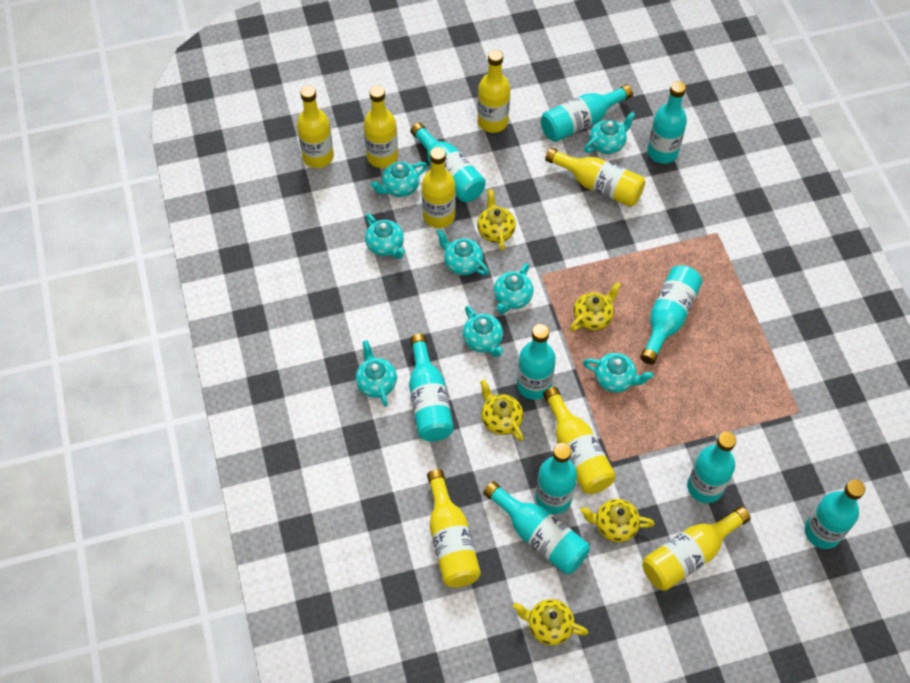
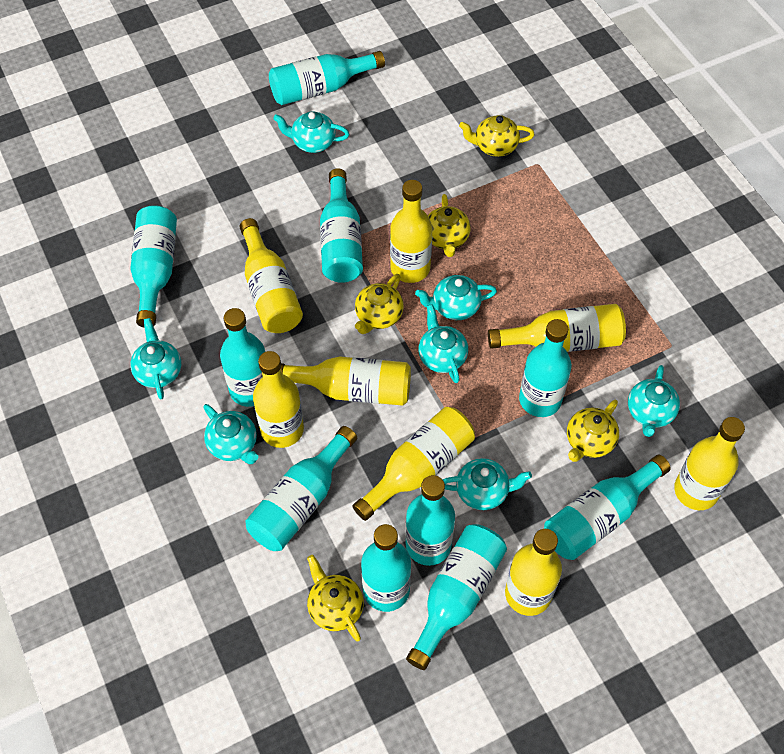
turquoise teapot: 8 -> 7

